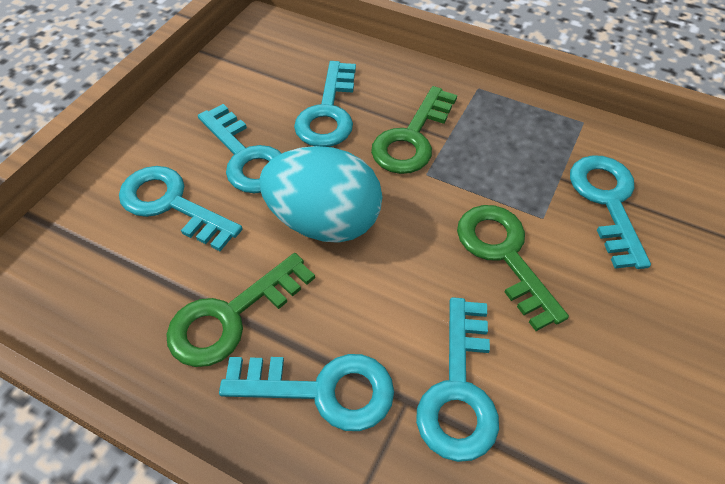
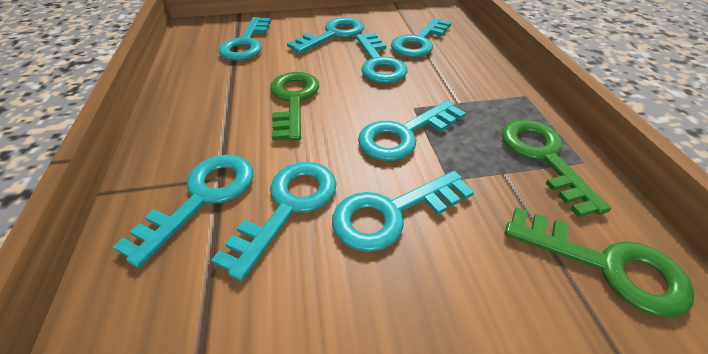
turquoise egg: 1 -> 0
turquoise key: 6 -> 8

